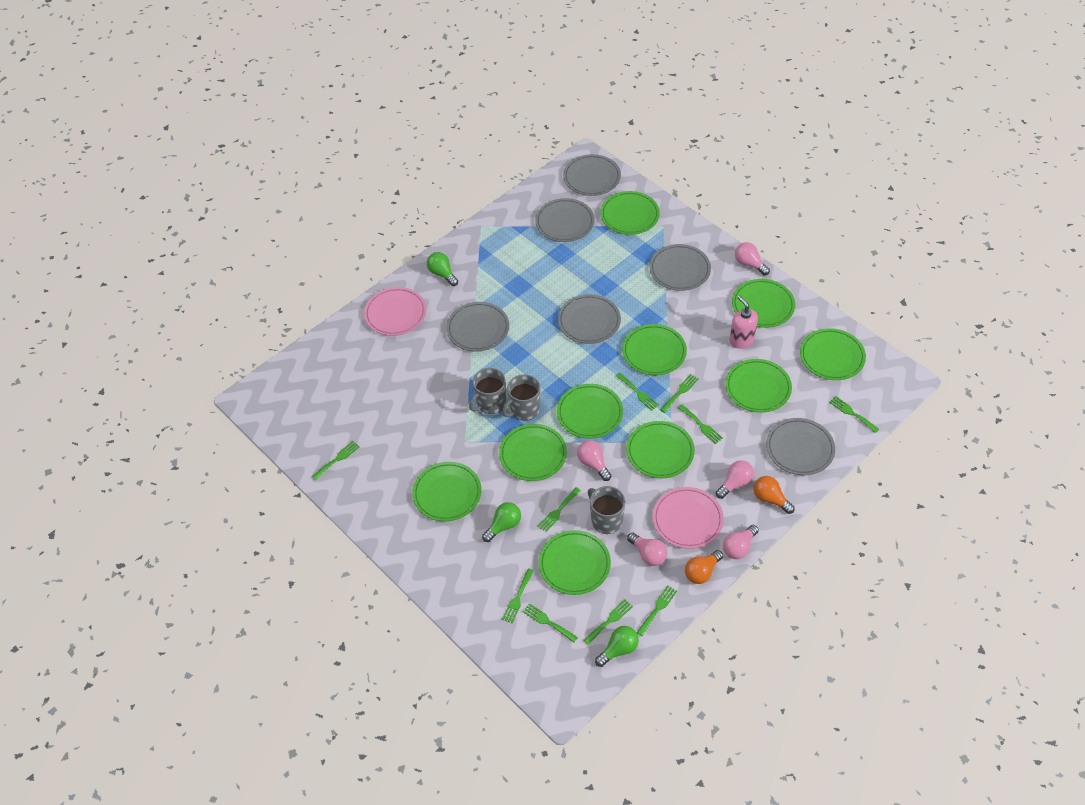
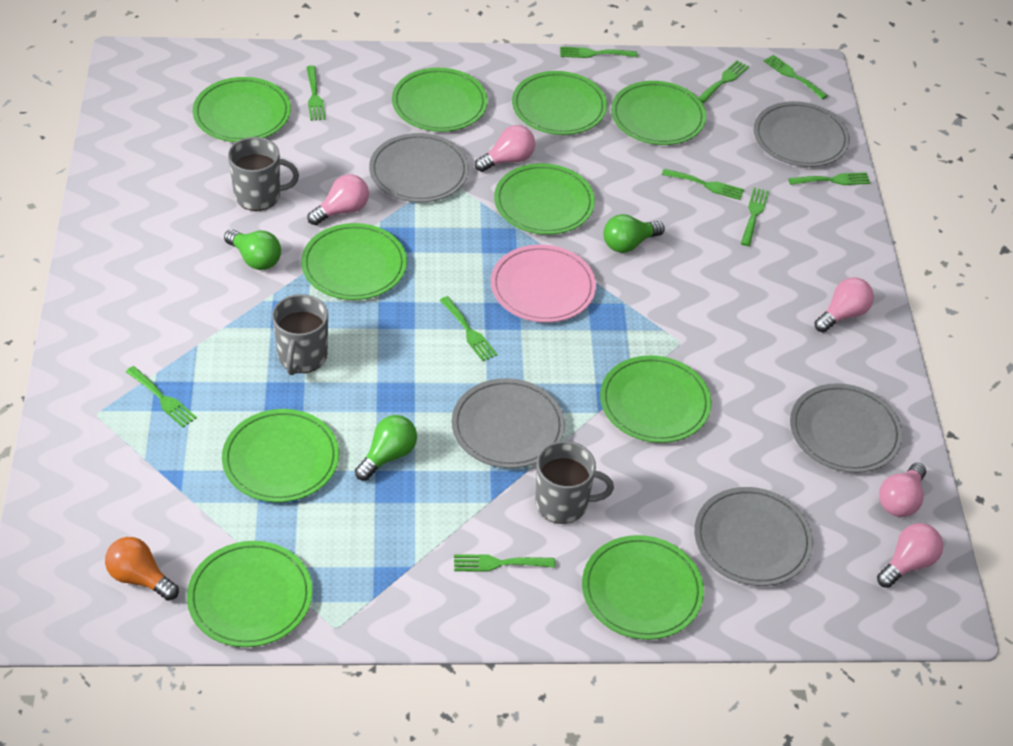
grey plate: 6 -> 5
orange light bulb: 2 -> 1
pink plate: 2 -> 1
pink soap dispenser: 1 -> 0

